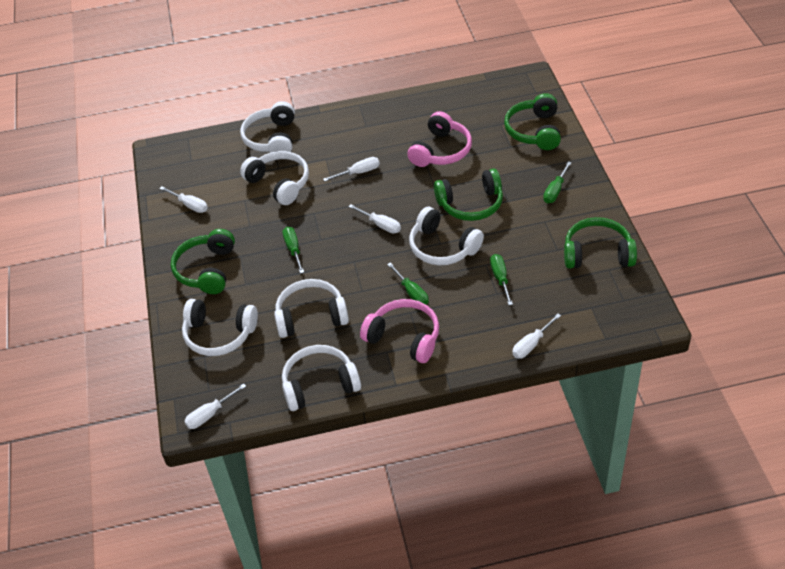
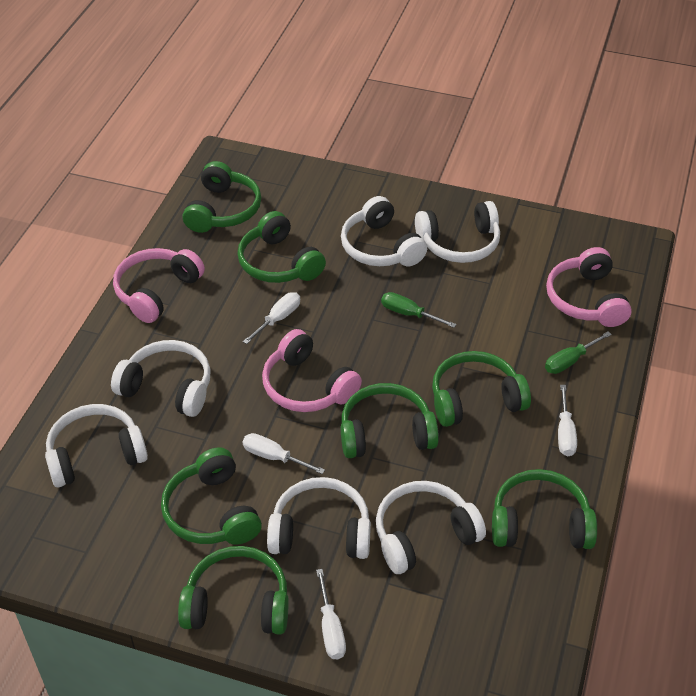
green headphones: 4 -> 7
green screwdriver: 4 -> 2
pink headphones: 2 -> 3
white screwdriver: 5 -> 4

